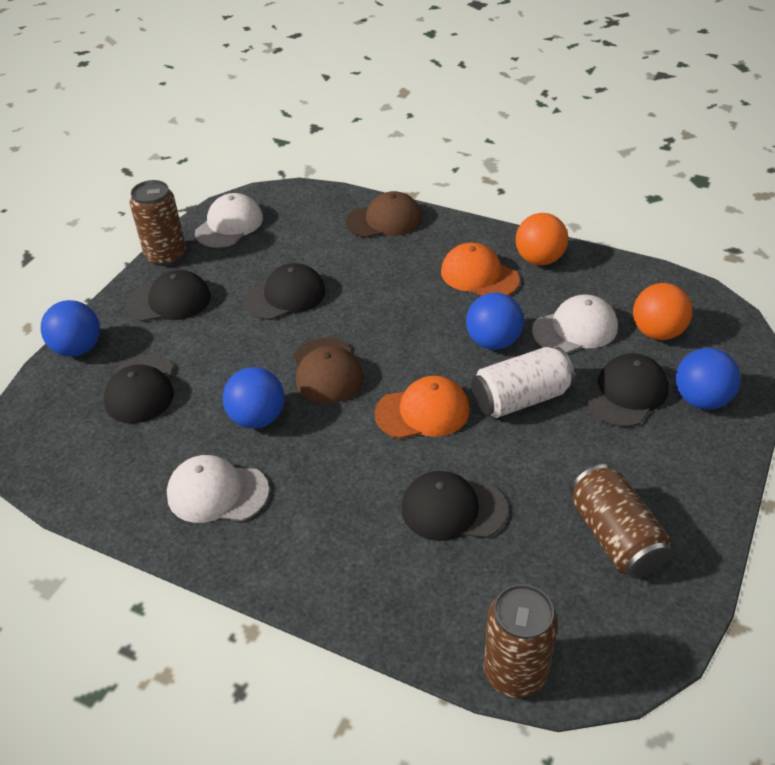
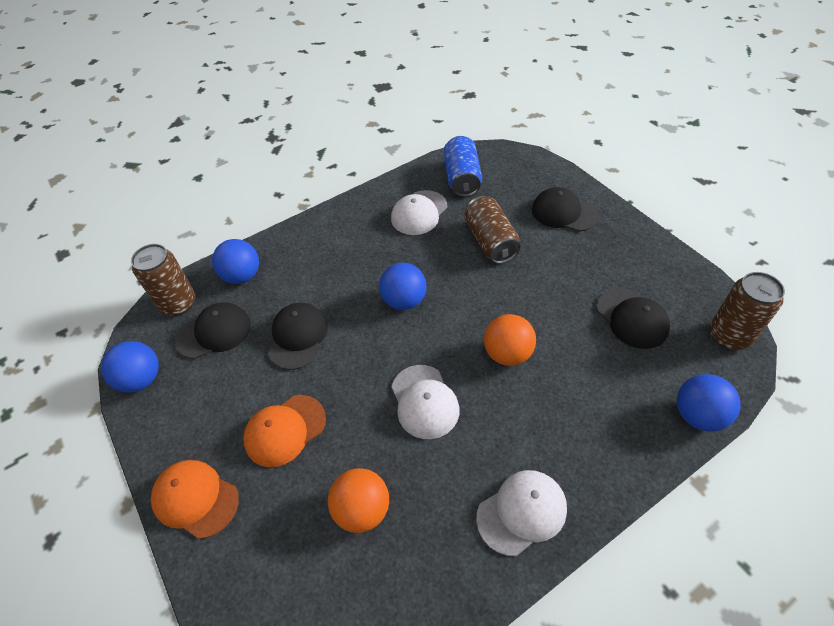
black cap: 5 -> 4
blue can: 0 -> 1
brown cap: 2 -> 0
white can: 1 -> 0

